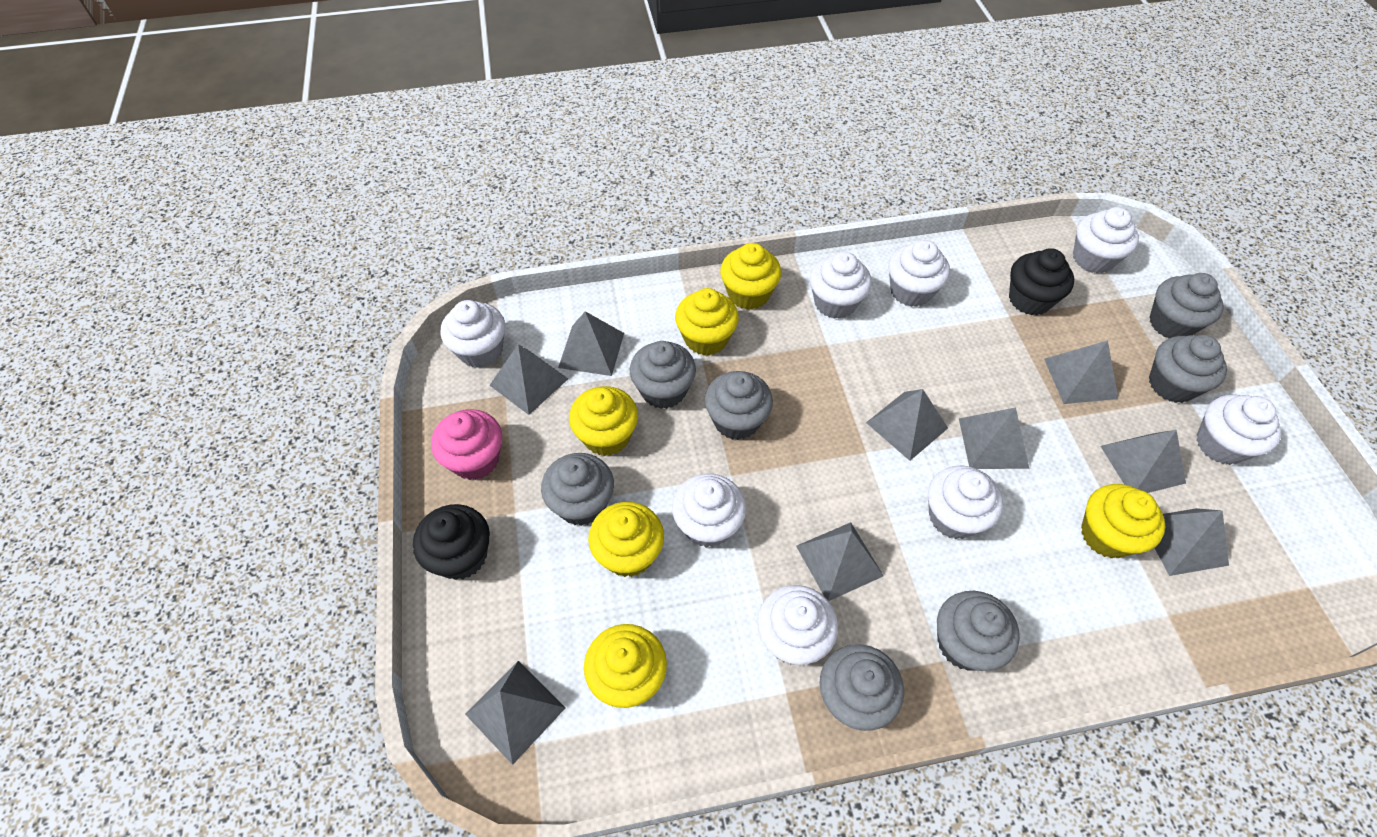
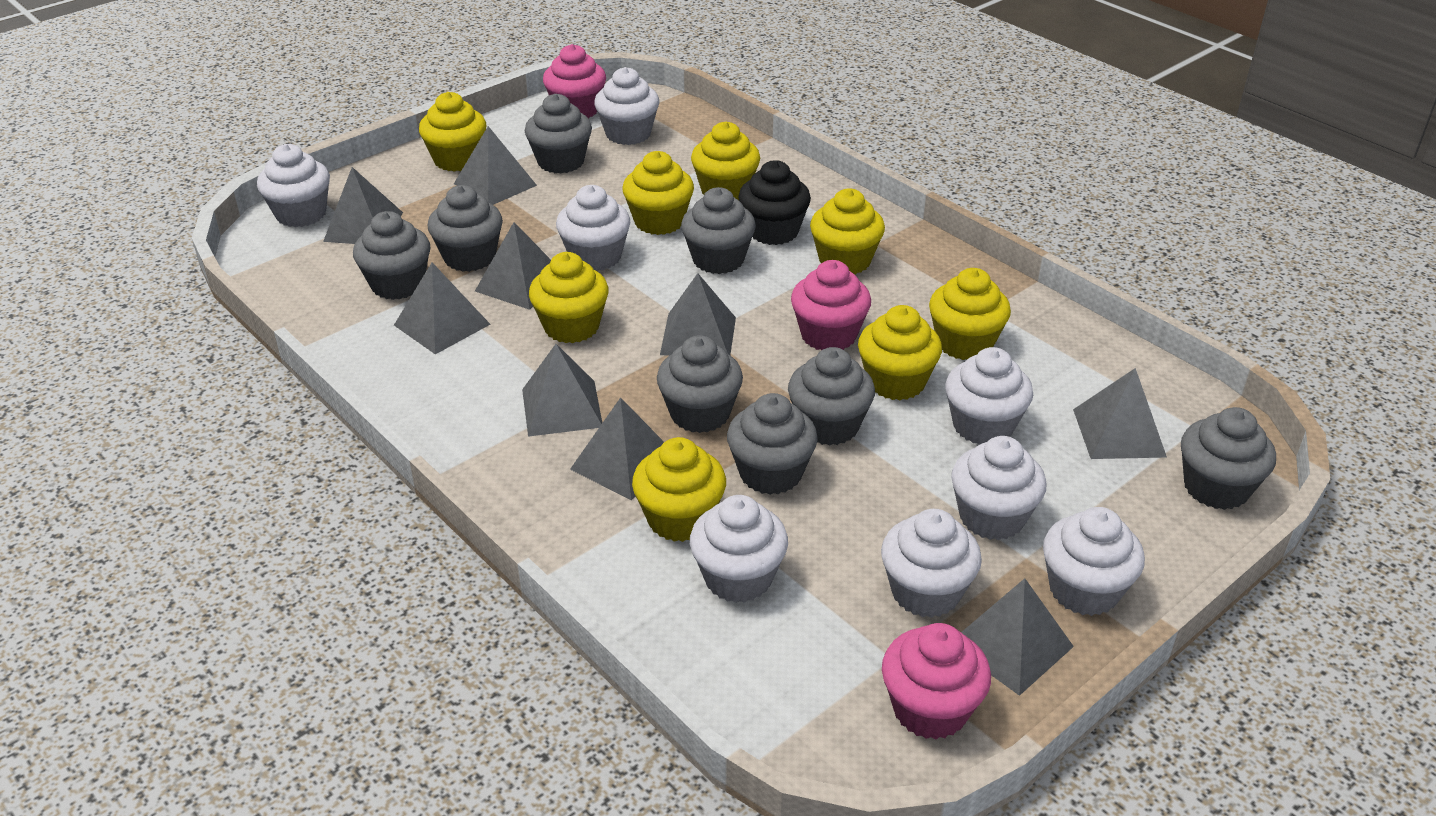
black cupcake: 2 -> 1
grey cupcake: 7 -> 8
pink cupcake: 1 -> 3
yellow cupcake: 6 -> 8

